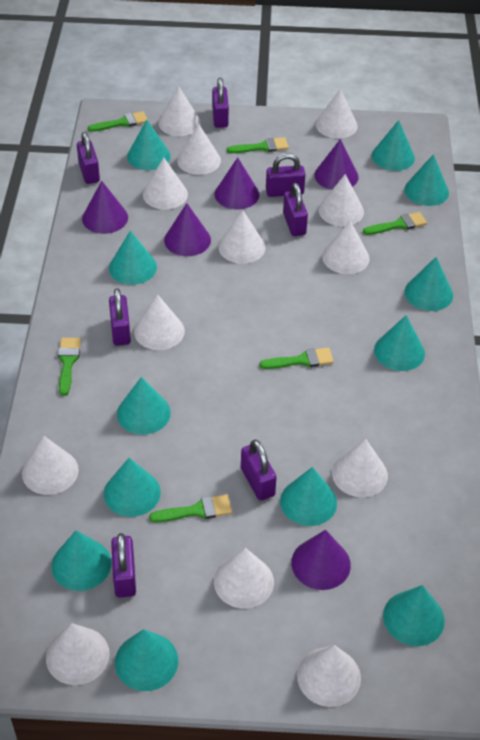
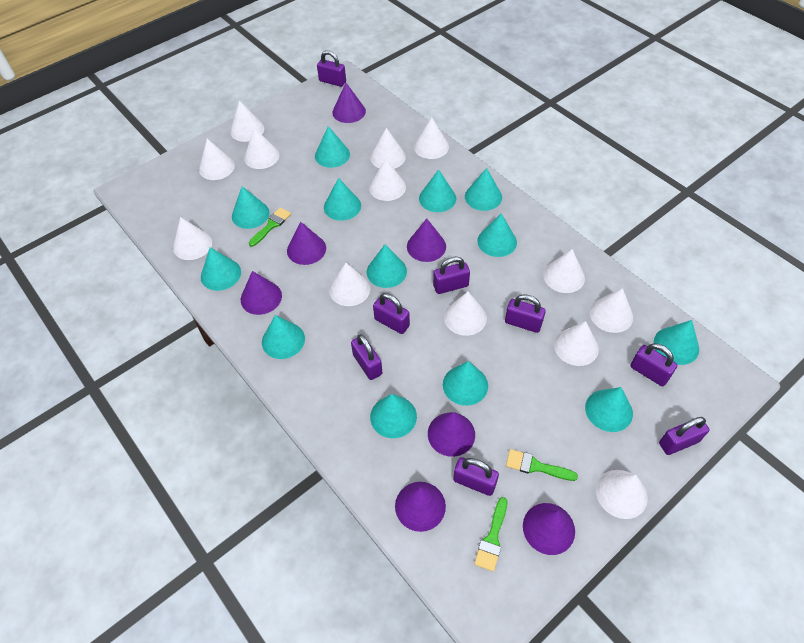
green brush: 6 -> 3
purple cone: 5 -> 7
purple padlock: 7 -> 8
turquoise cone: 12 -> 13

